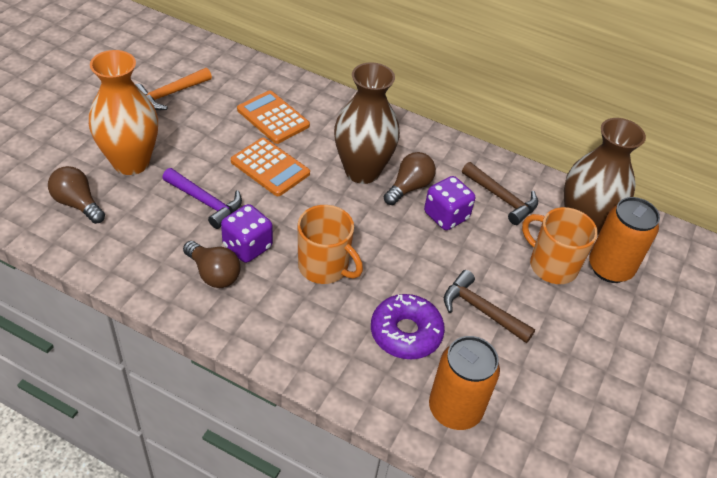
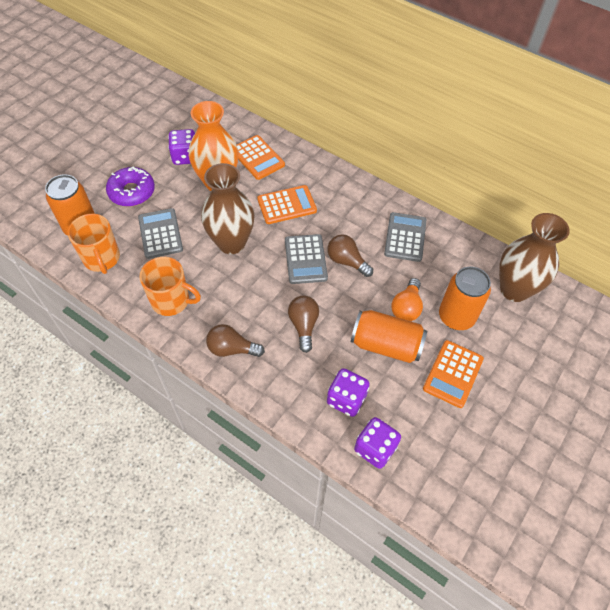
brown hammer: 2 -> 0
grey calculator: 0 -> 3
orange calculator: 2 -> 3
orange can: 2 -> 3
orange hammer: 1 -> 0
orange light bulb: 0 -> 1
purple dice: 2 -> 3
purple hammer: 1 -> 0

